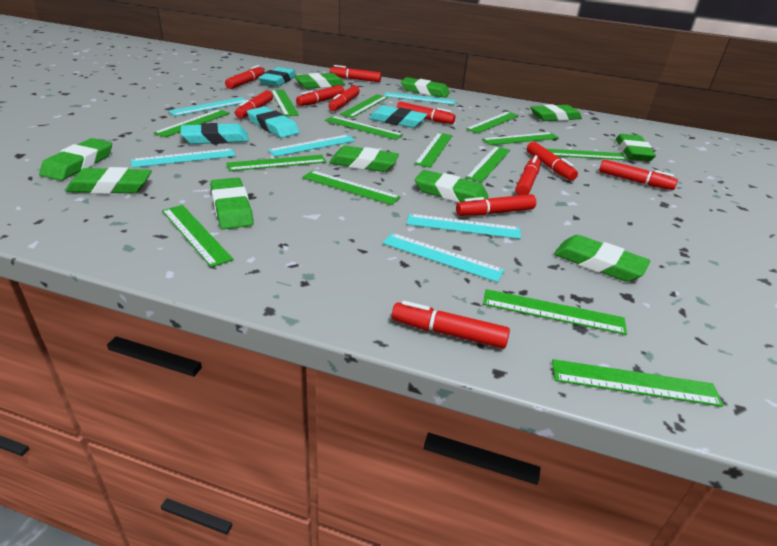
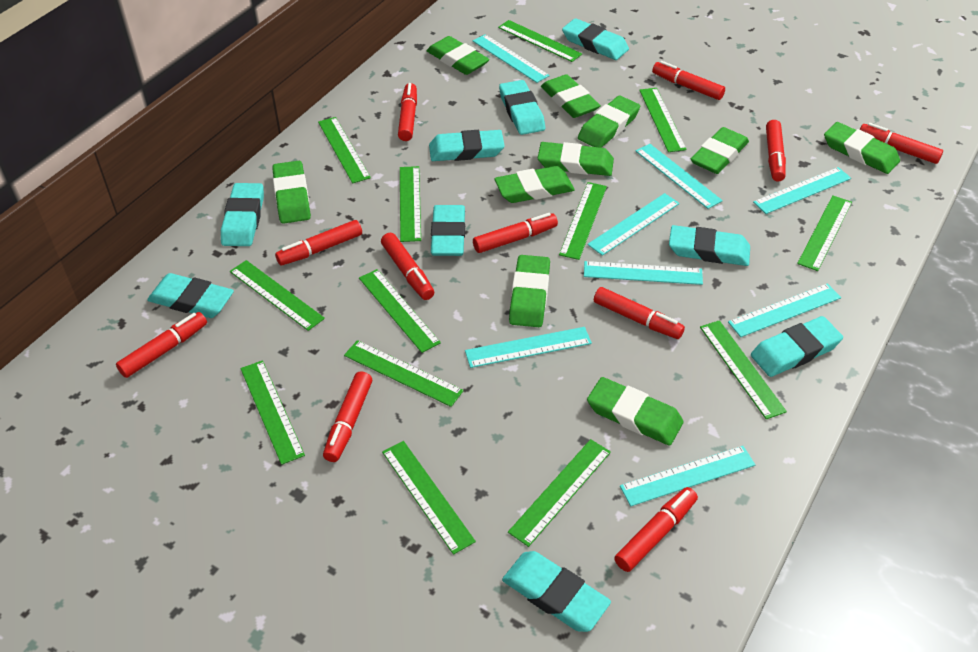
green ruler: 14 -> 13
turquoise eraser: 4 -> 9
turquoise ruler: 6 -> 8

